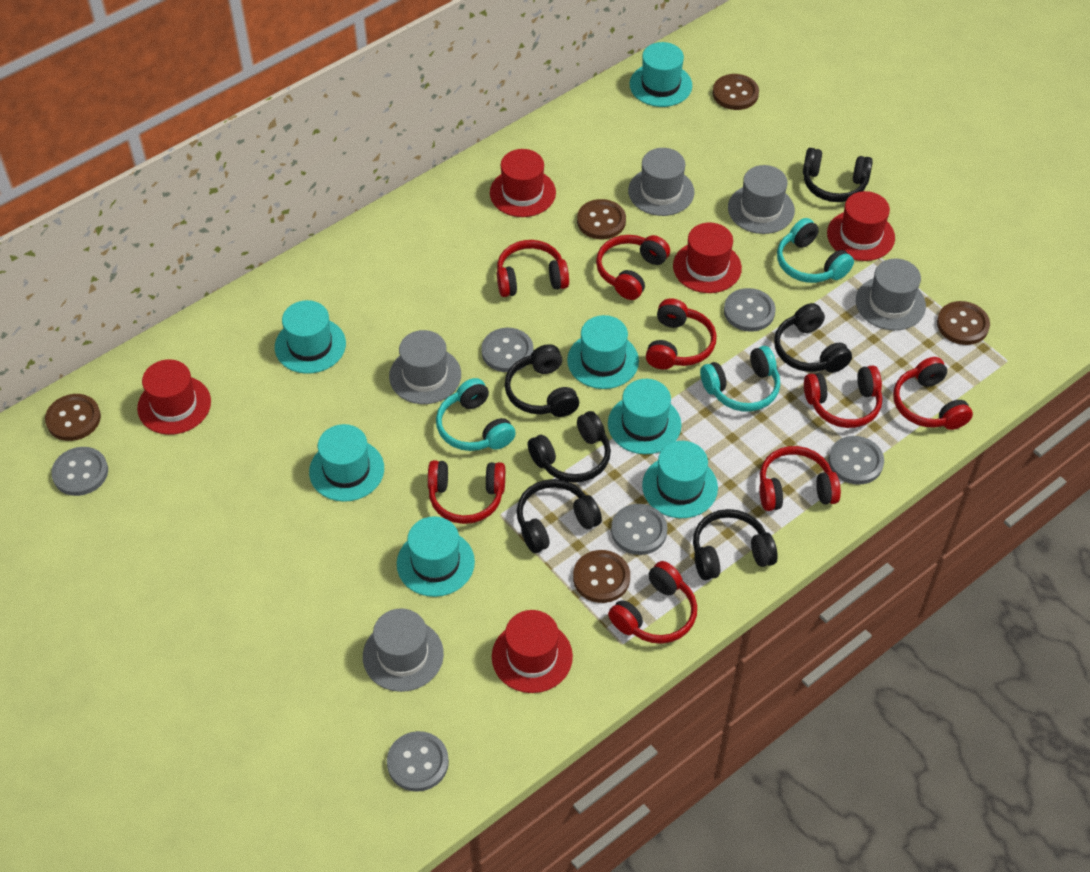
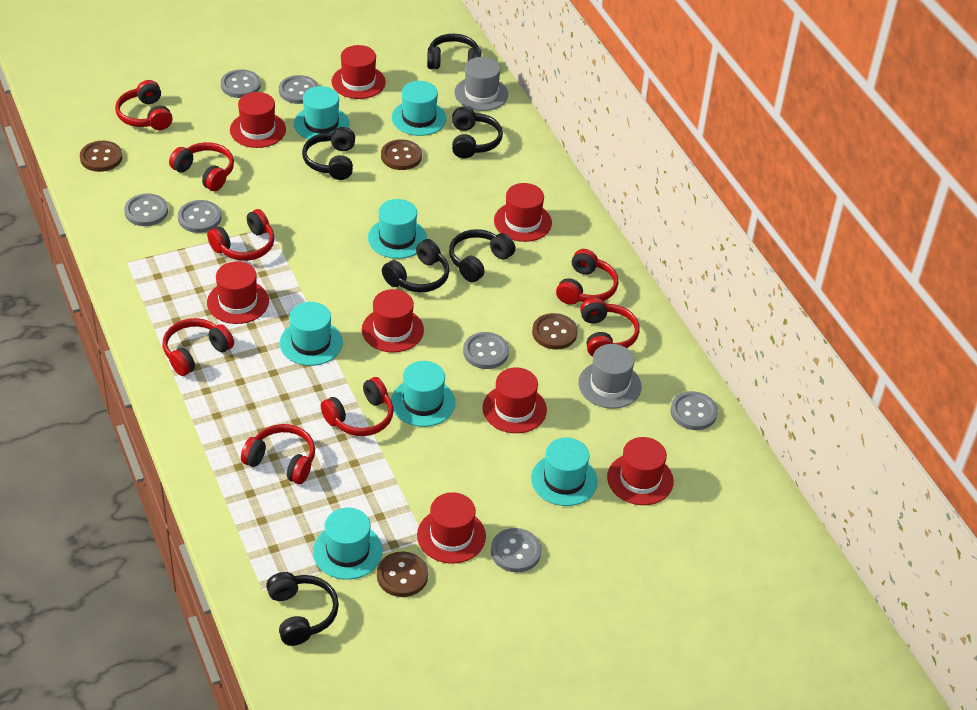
brown button: 5 -> 4
grey button: 6 -> 7
grey hat: 5 -> 2
red hat: 5 -> 8
turquoise headphones: 3 -> 0

